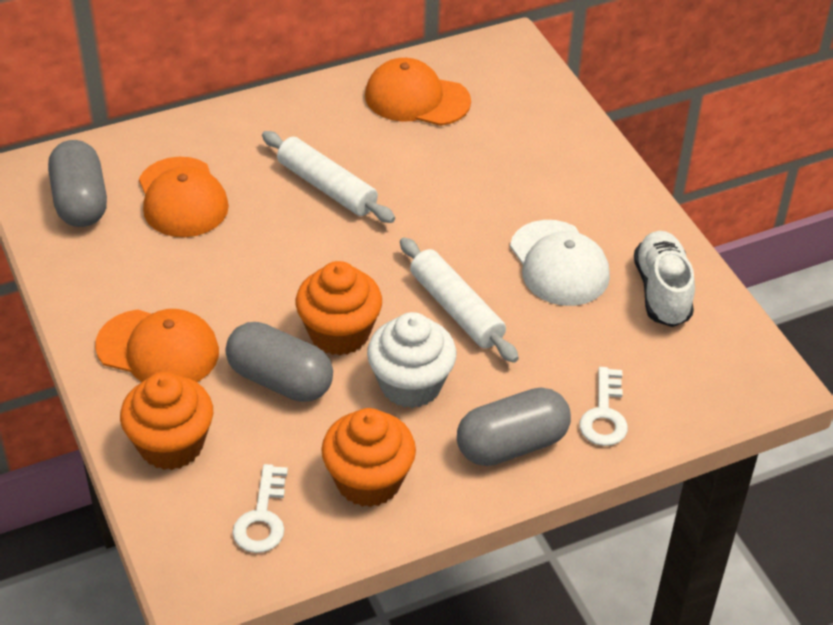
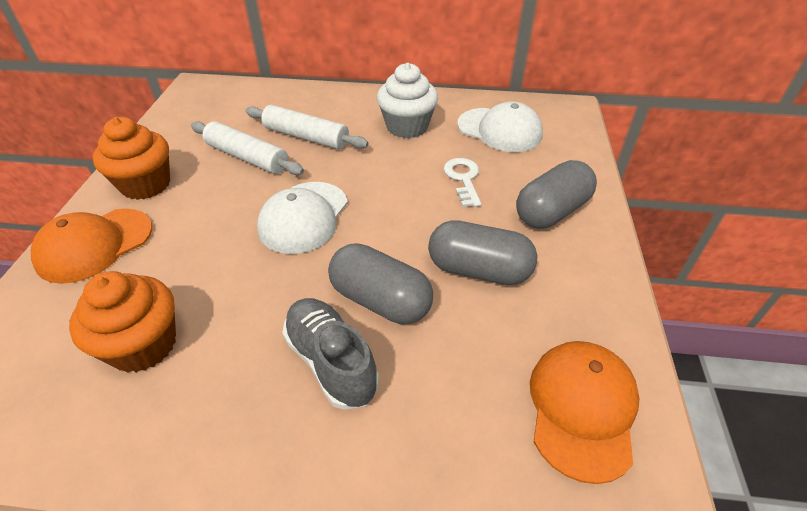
grey shoe: 0 -> 1
orange cap: 3 -> 2
orange cupcake: 3 -> 2
white cap: 1 -> 2
white key: 2 -> 1
white shoe: 1 -> 0

